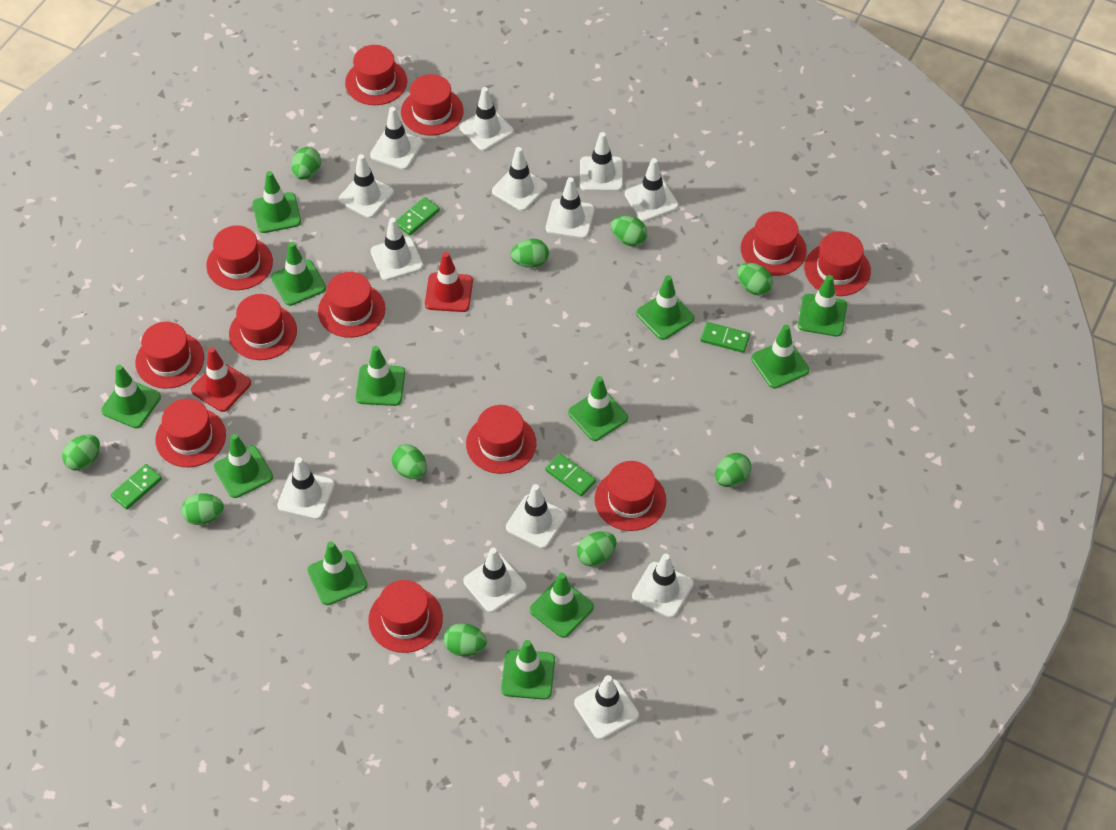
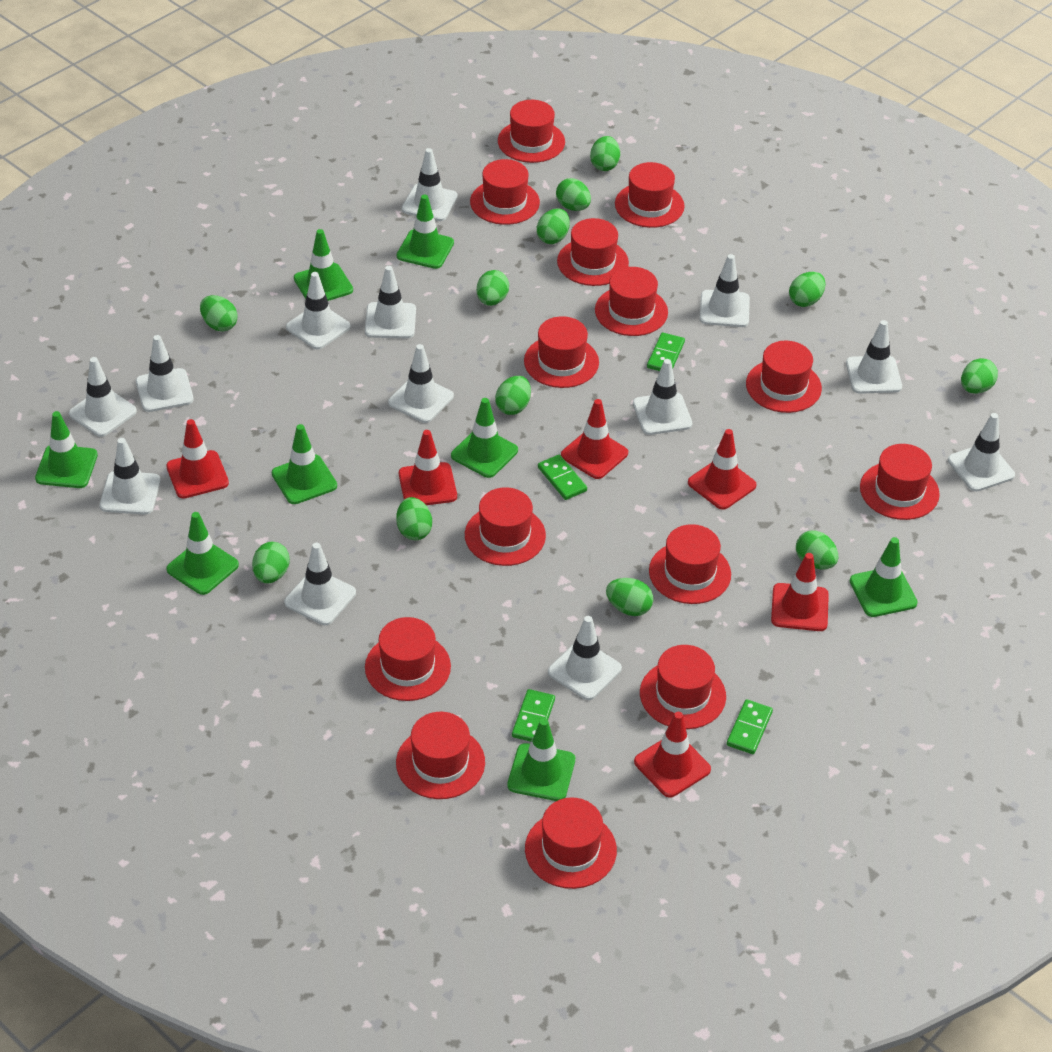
green egg: 10 -> 12
green traffic cone: 12 -> 8
red hat: 12 -> 14
red traffic cone: 2 -> 6

